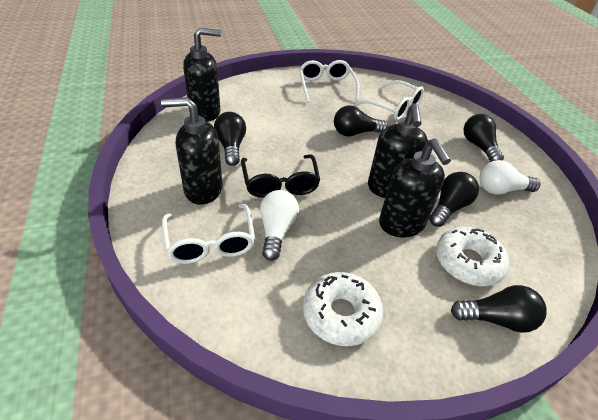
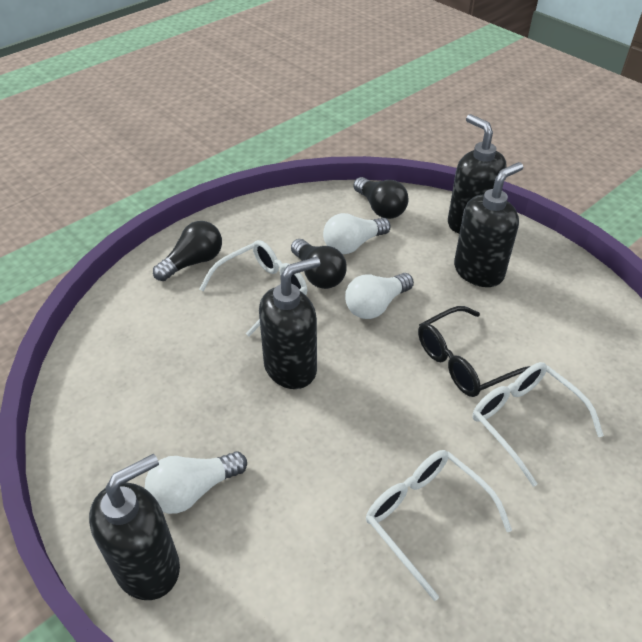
black light bulb: 5 -> 3
white donut: 2 -> 0
white light bulb: 2 -> 3

